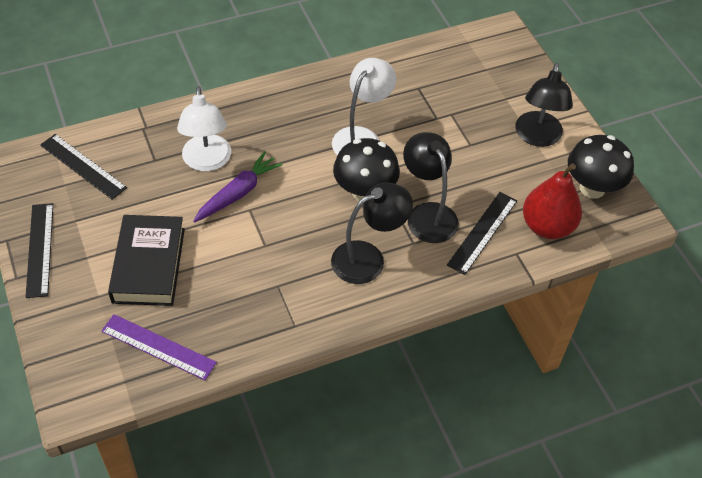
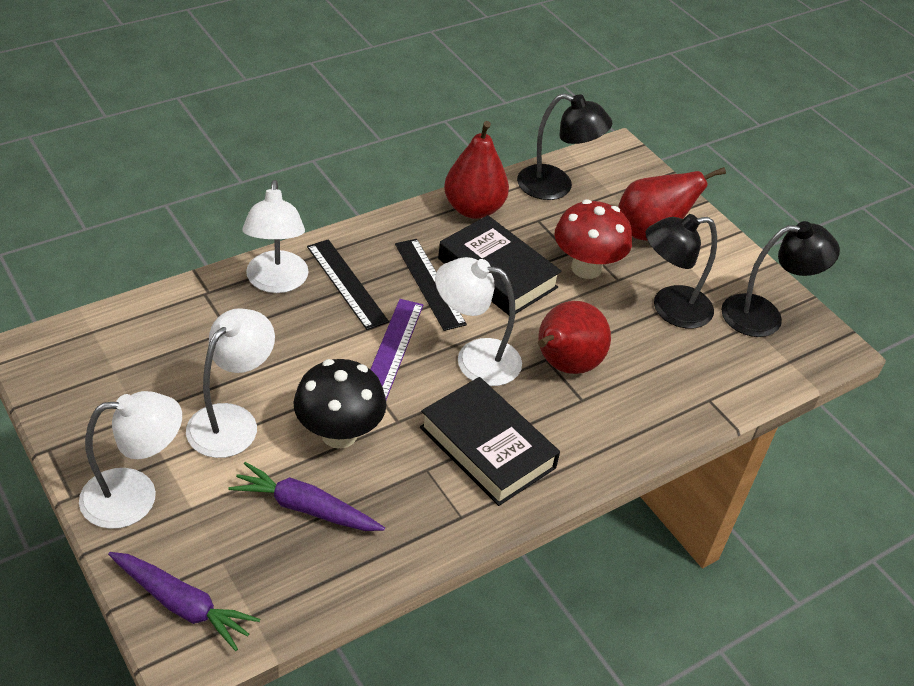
black book: 1 -> 2
black mushroom: 2 -> 1
black ruler: 3 -> 2
purple carrot: 1 -> 2
red mushroom: 0 -> 1
red pear: 1 -> 3
white lamp: 2 -> 4

